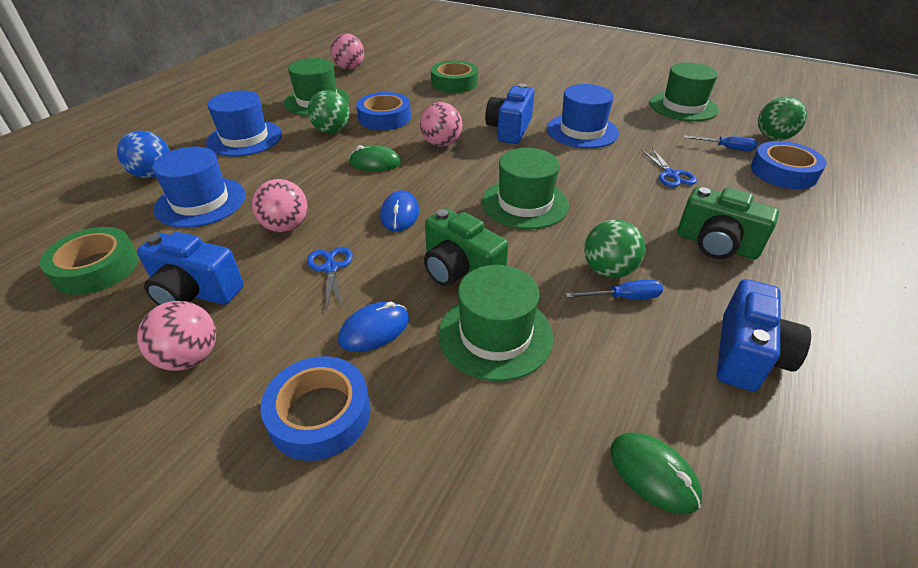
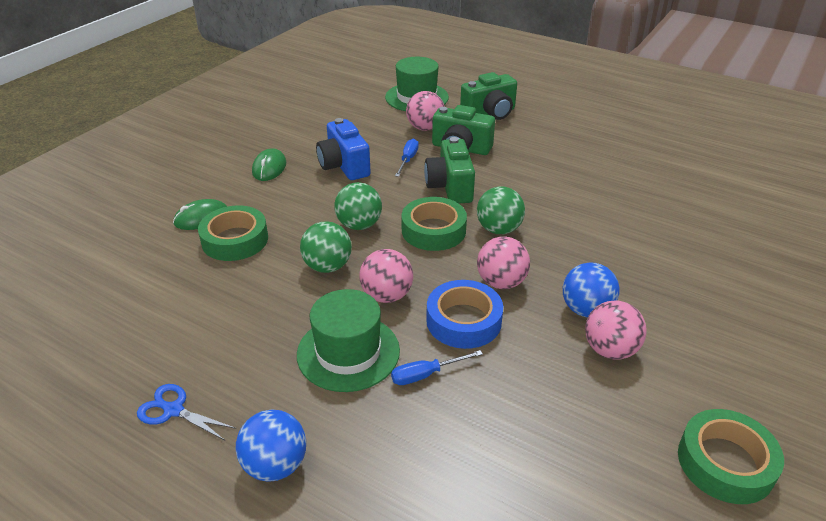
blue ball: 1 -> 2
blue camera: 3 -> 1
blue hat: 3 -> 0
blue mouse: 2 -> 0
blue scissors: 2 -> 1
blue tape: 3 -> 1
green camera: 2 -> 3
green hat: 4 -> 2
green tape: 2 -> 3

